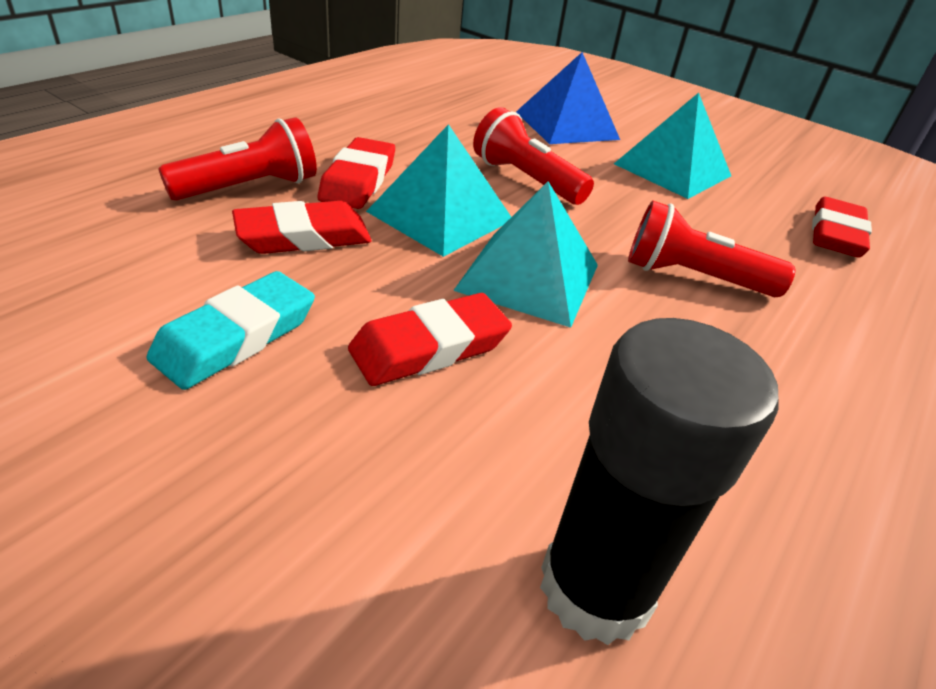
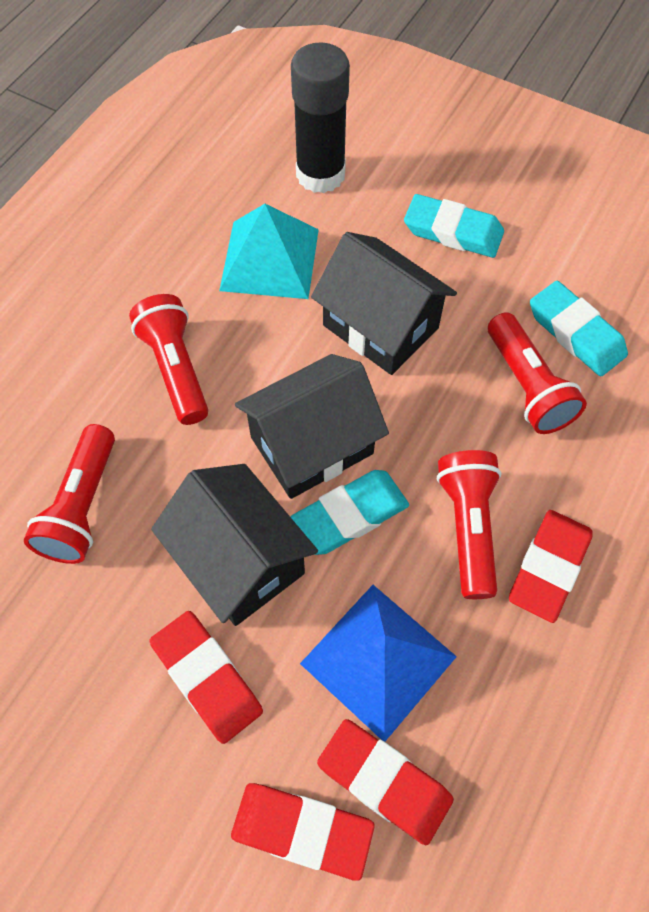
black house: 0 -> 3
red flashlight: 3 -> 4
turquoise eraser: 1 -> 3
turquoise pyramid: 3 -> 1

